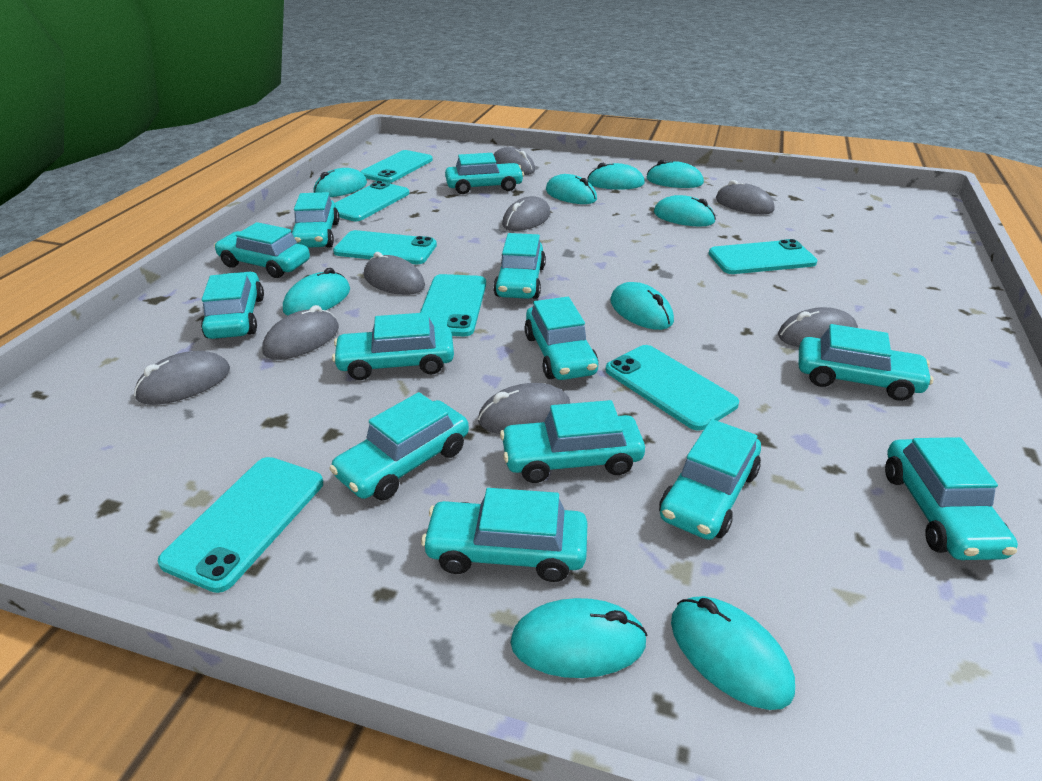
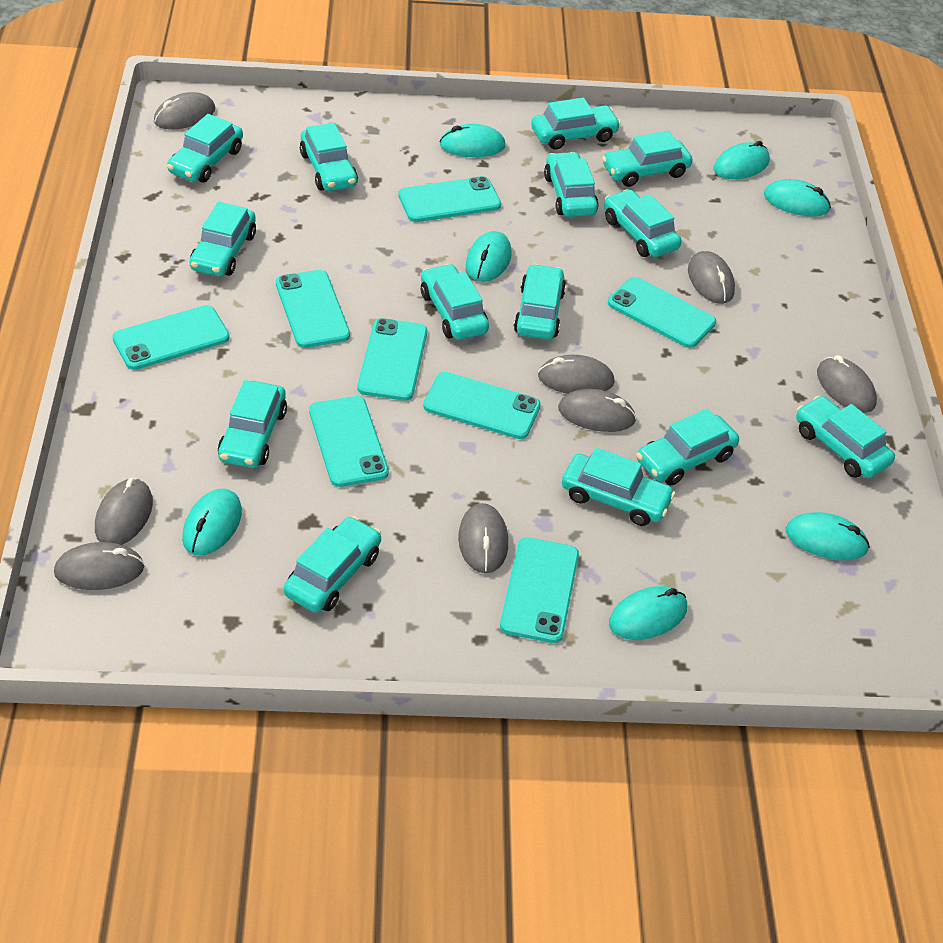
turquoise car: 13 -> 14
turquoise mouse: 9 -> 7
turquoise phone: 7 -> 8

